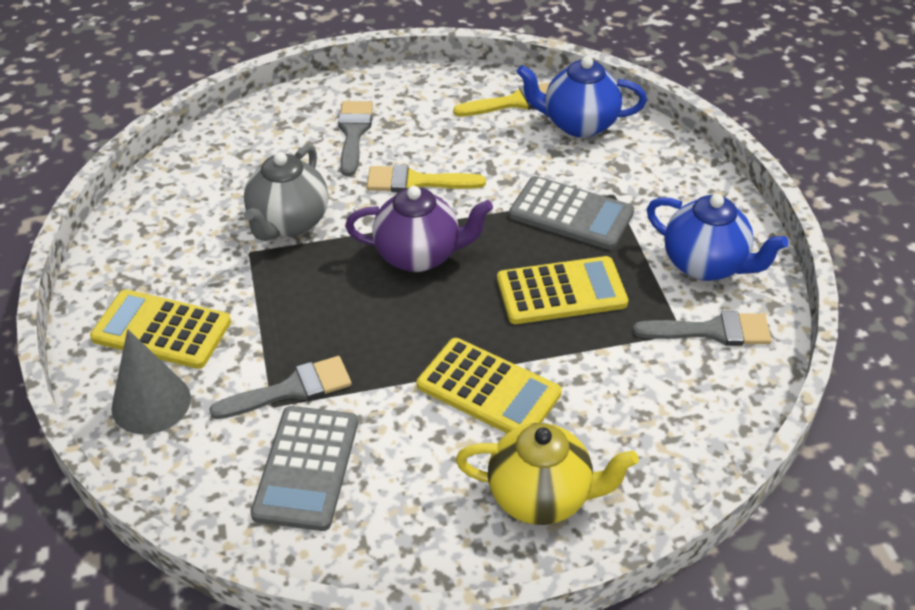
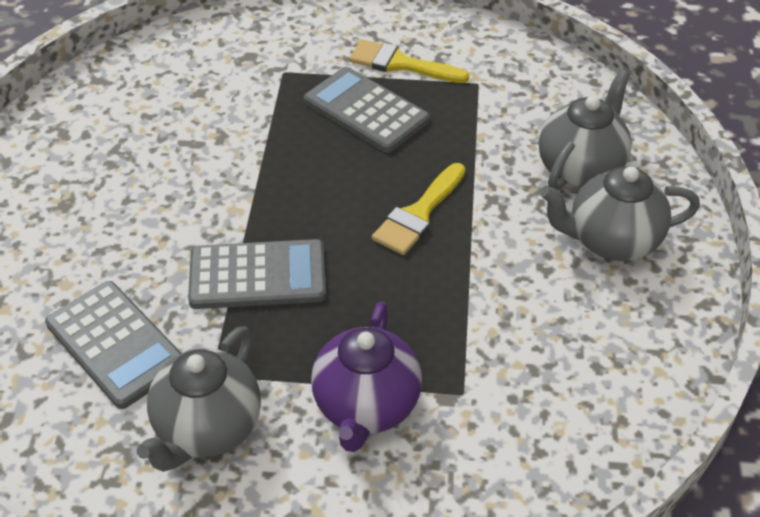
blue teapot: 2 -> 0
grey brush: 3 -> 0
grey calculator: 2 -> 3
grey cone: 1 -> 0
grey teapot: 1 -> 3
yellow calculator: 3 -> 0
yellow teapot: 1 -> 0

